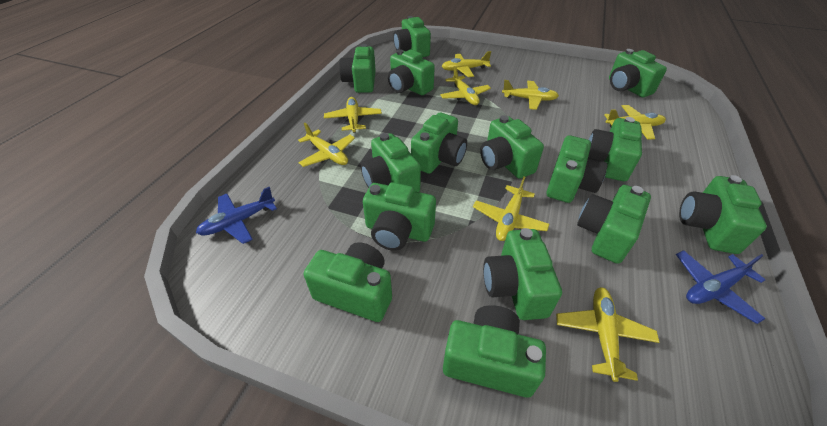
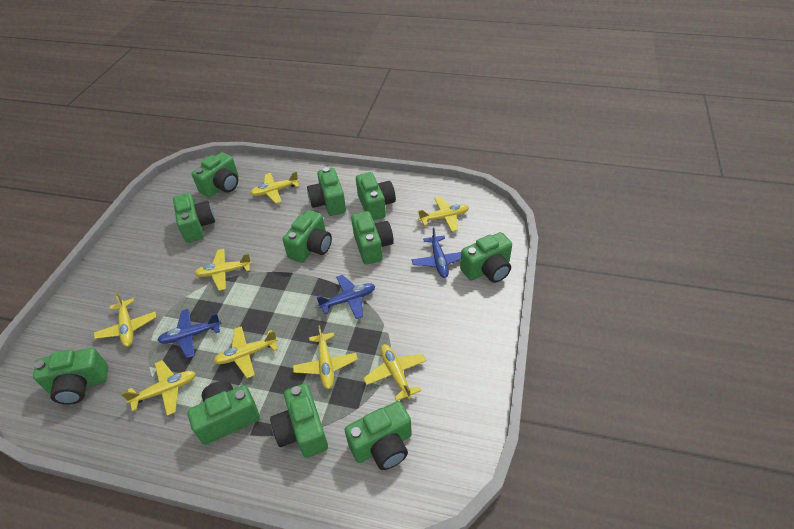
blue plane: 2 -> 3
green camera: 15 -> 11

